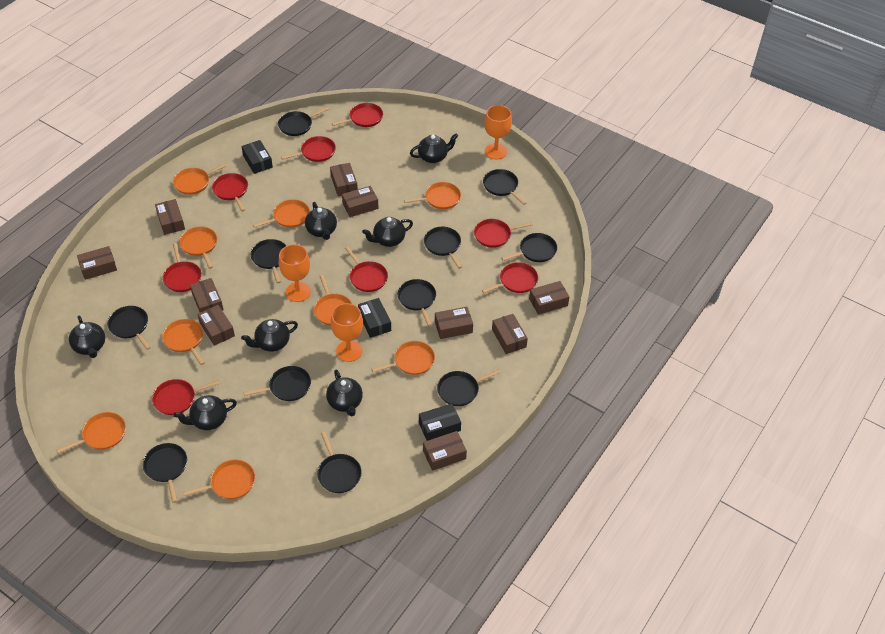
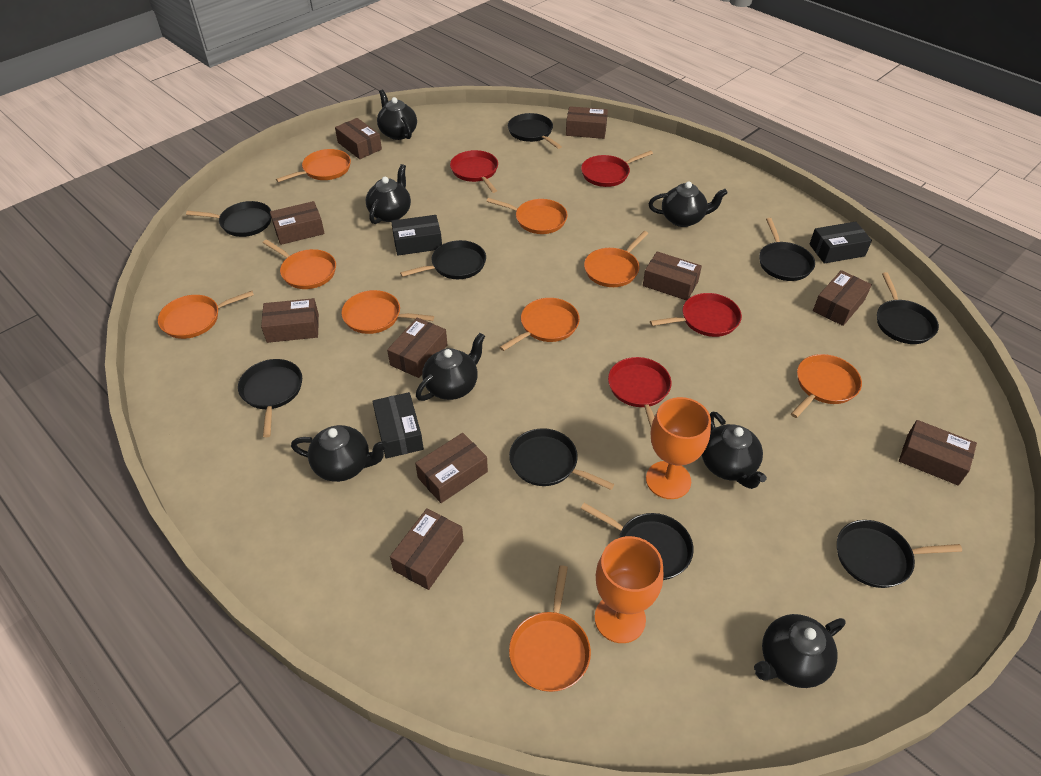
black pan: 11 -> 9
orange goblet: 3 -> 2
red pan: 8 -> 4

